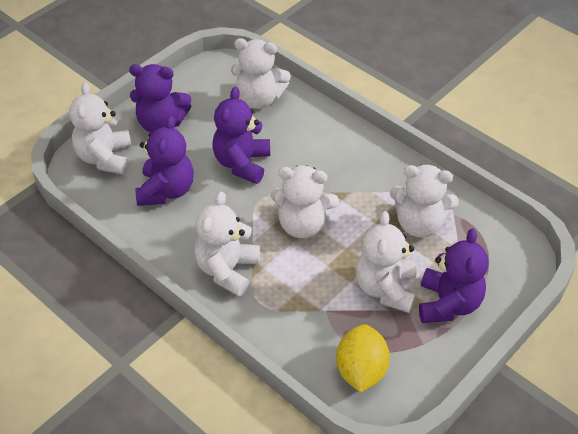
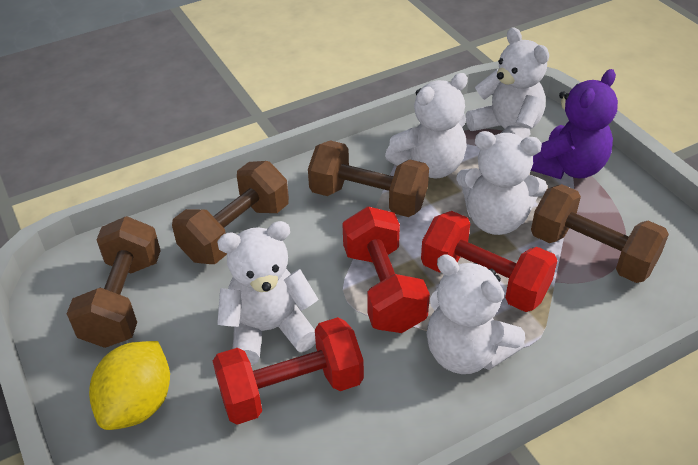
brown dumbbell: 0 -> 4
purple teddy bear: 4 -> 1
red dumbbell: 0 -> 3
white teddy bear: 6 -> 5

